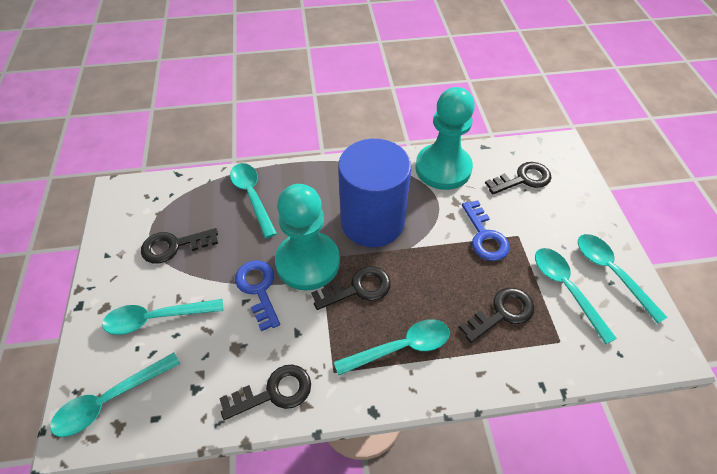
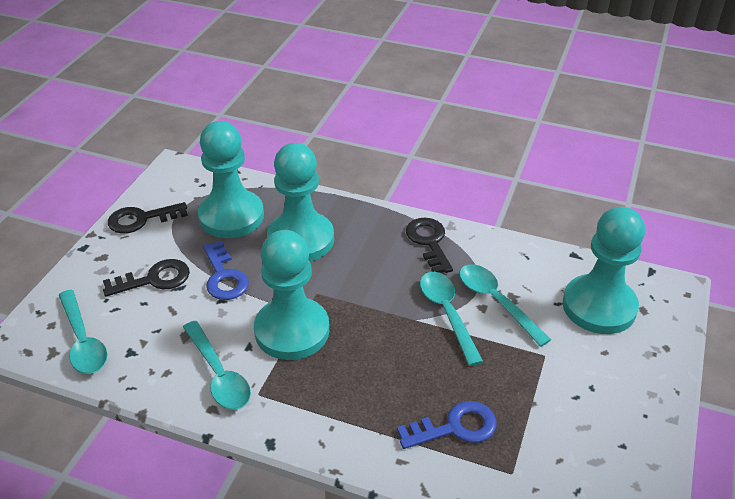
black key: 5 -> 3
blue cylinder: 1 -> 0
turquoise pawn: 2 -> 4
turquoise spoon: 6 -> 4

